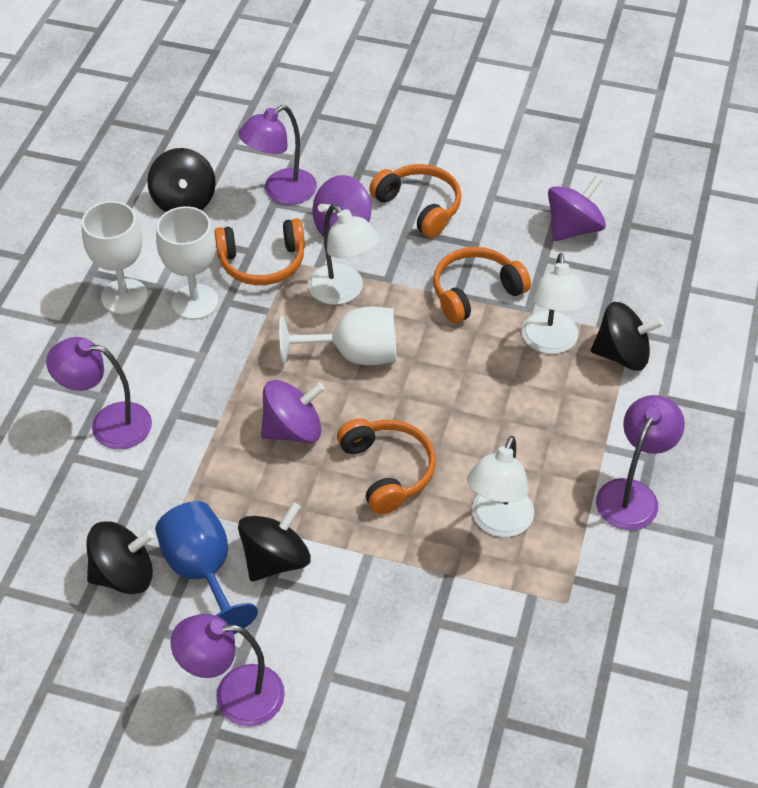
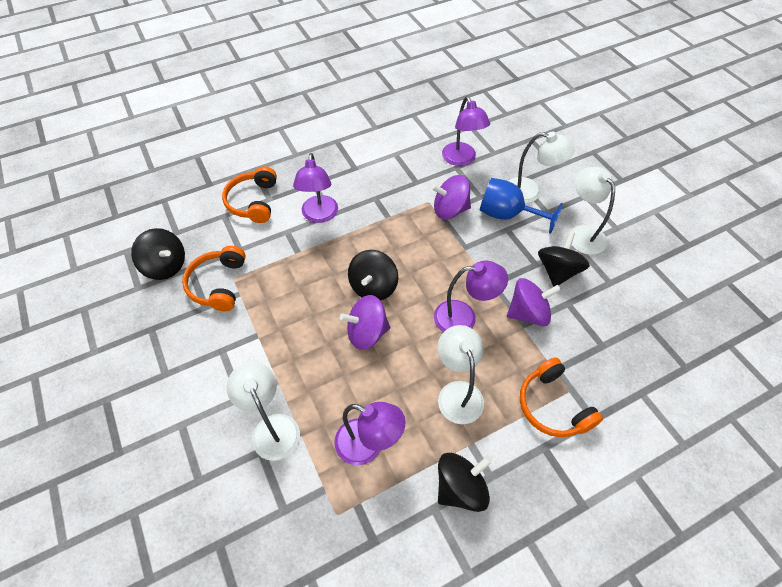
orange headphones: 4 -> 3
white goblet: 3 -> 0
white lamp: 3 -> 4

